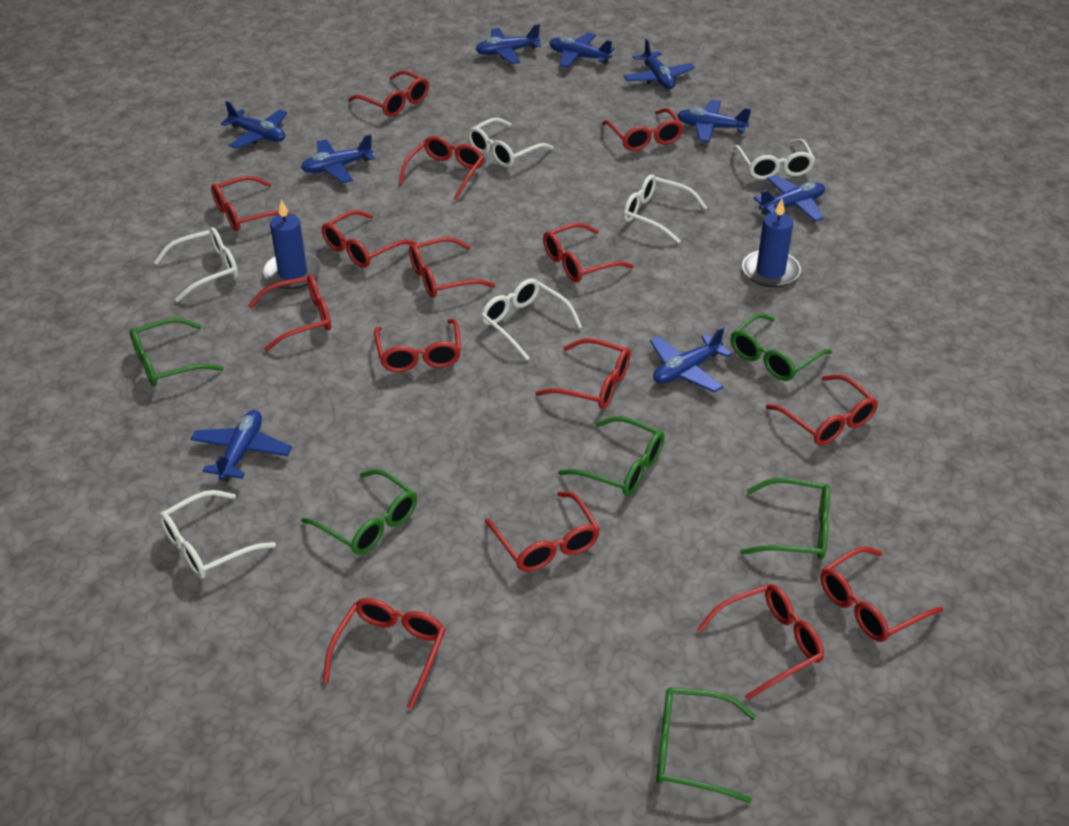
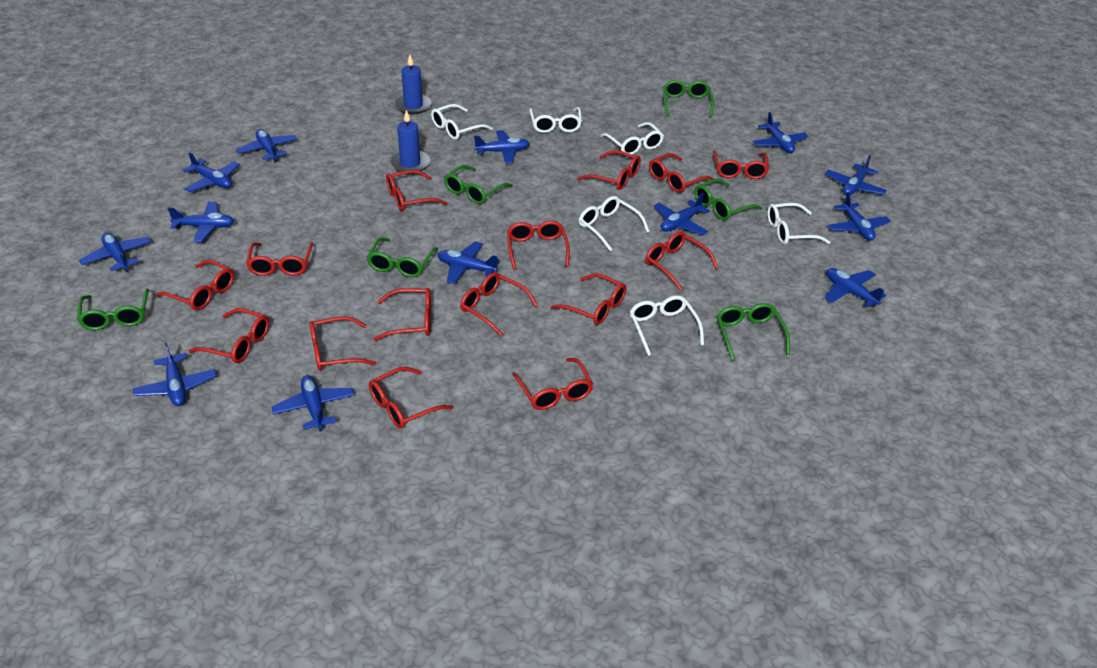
blue plane: 9 -> 13

